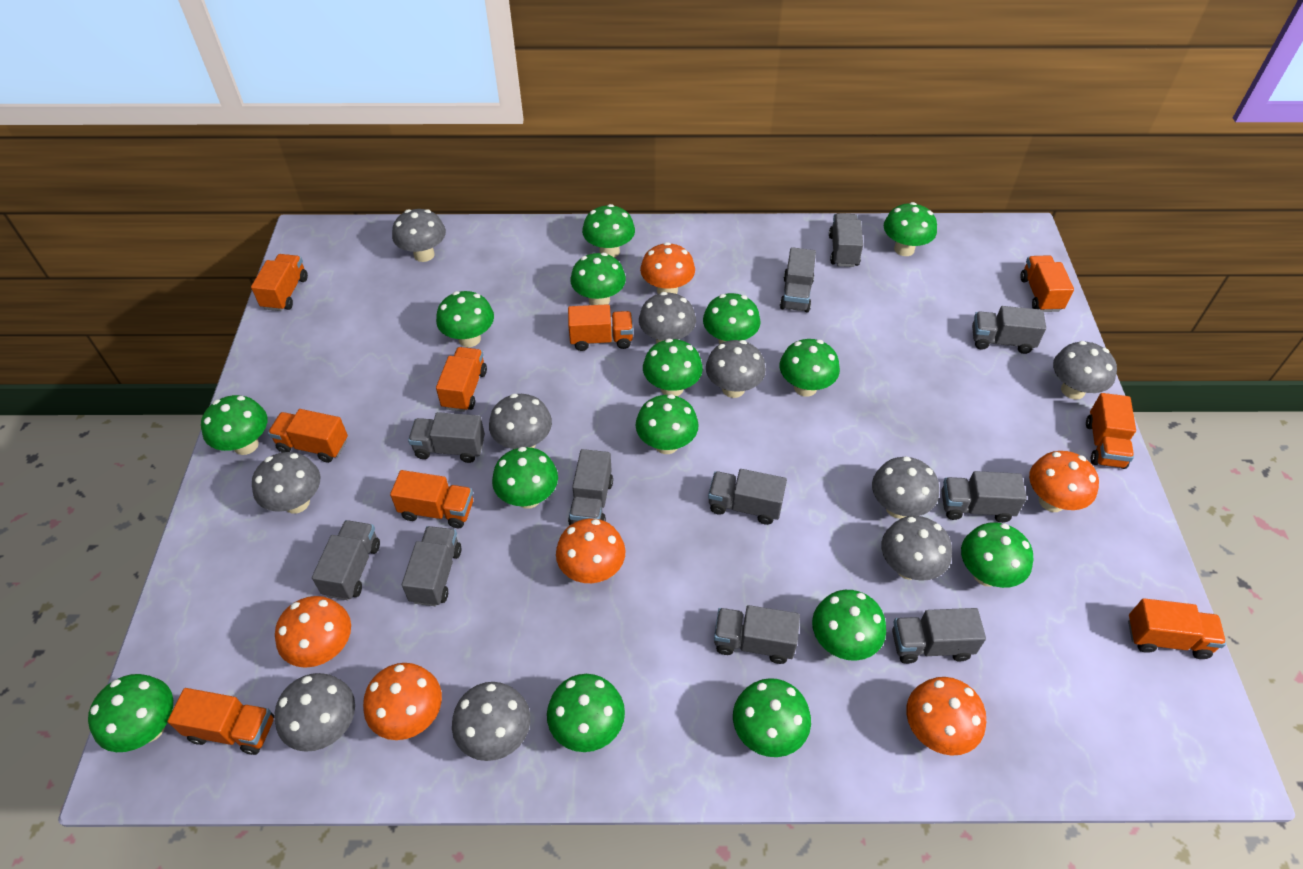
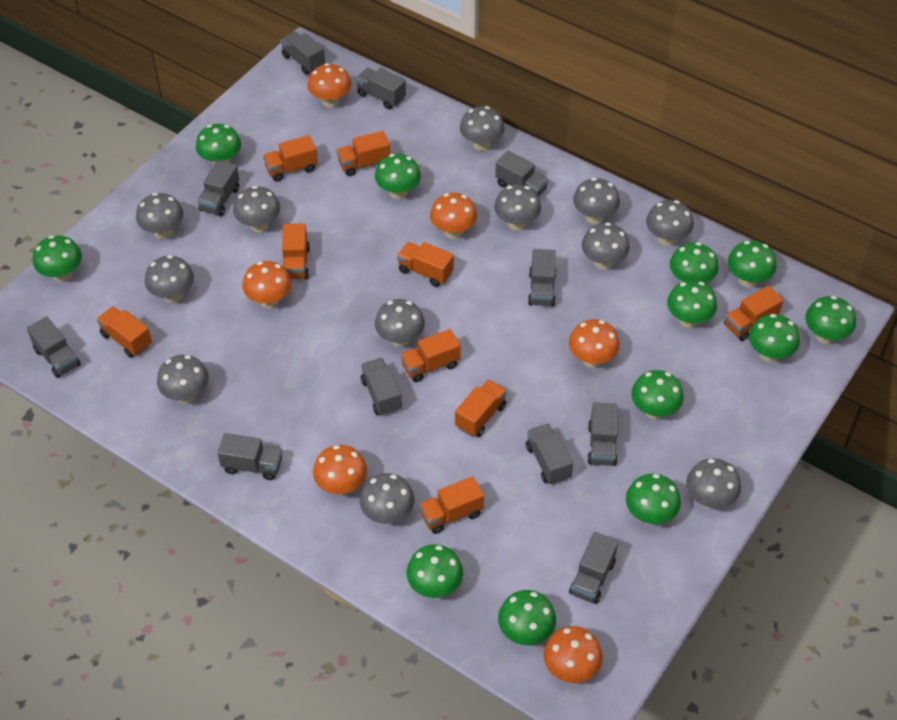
green mushroom: 15 -> 12
grey mushroom: 10 -> 12

